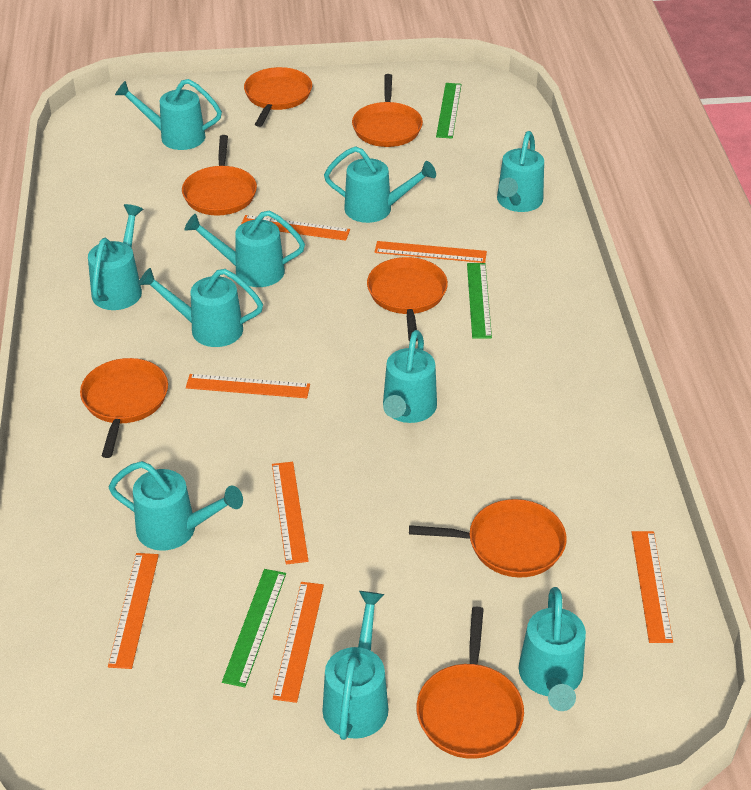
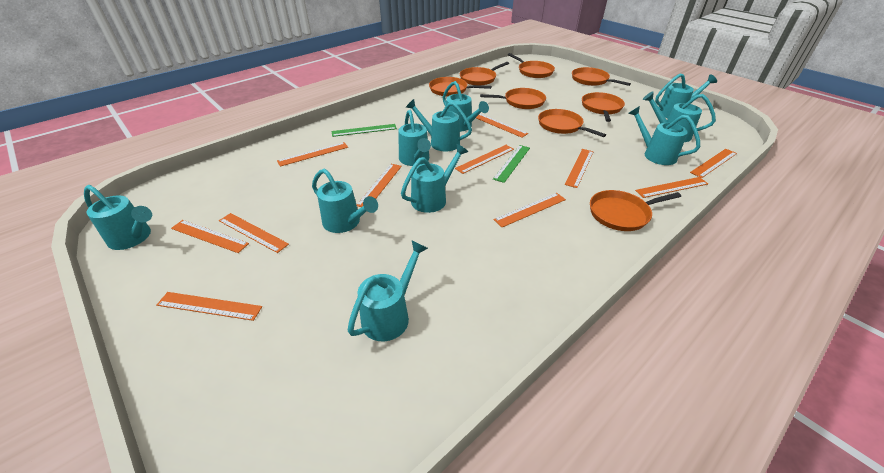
green ruler: 3 -> 2
orange pan: 7 -> 8
orange ruler: 7 -> 11

